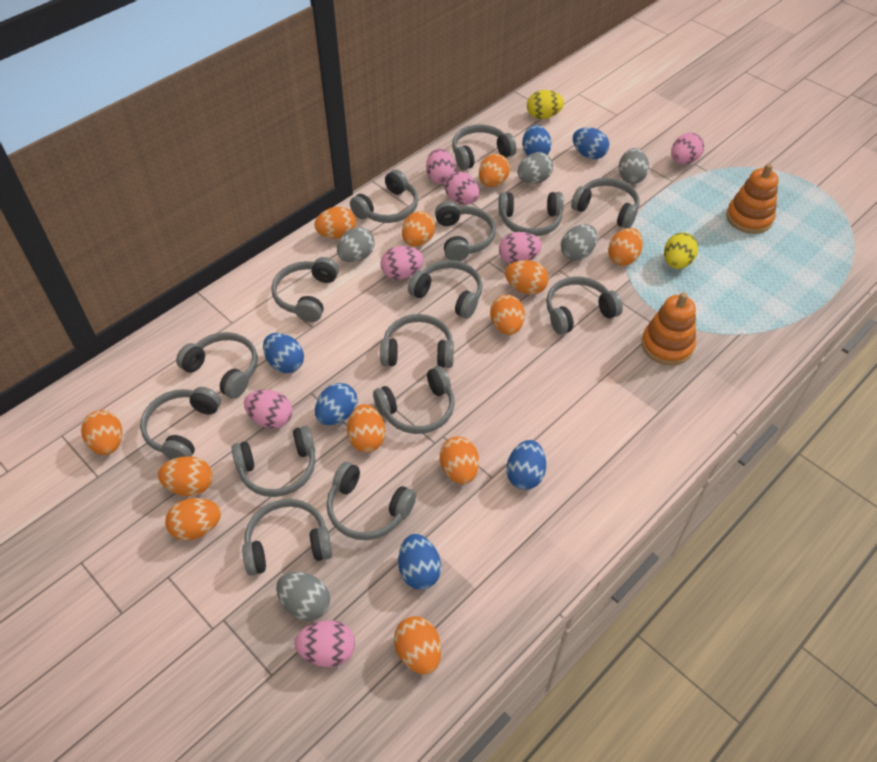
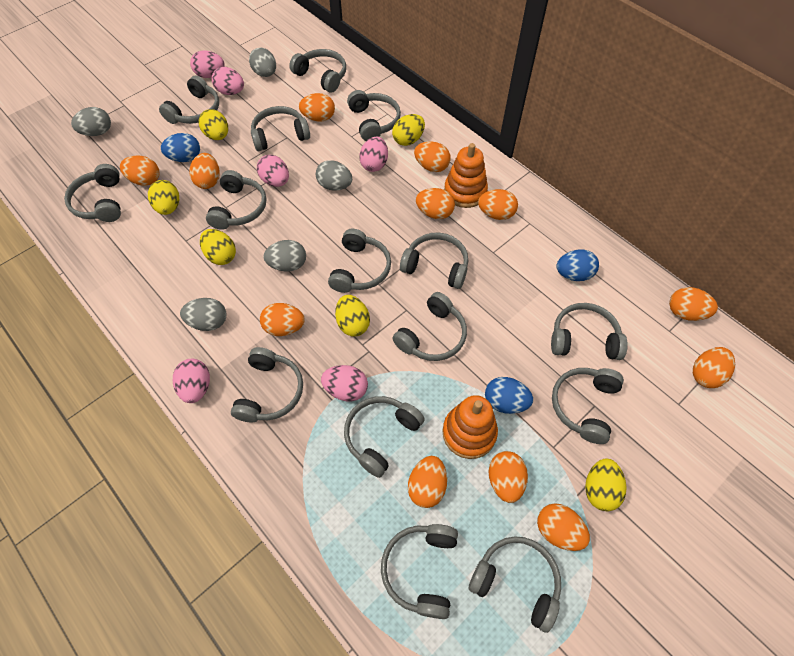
blue egg: 6 -> 3
pink egg: 7 -> 6
yellow egg: 2 -> 6

